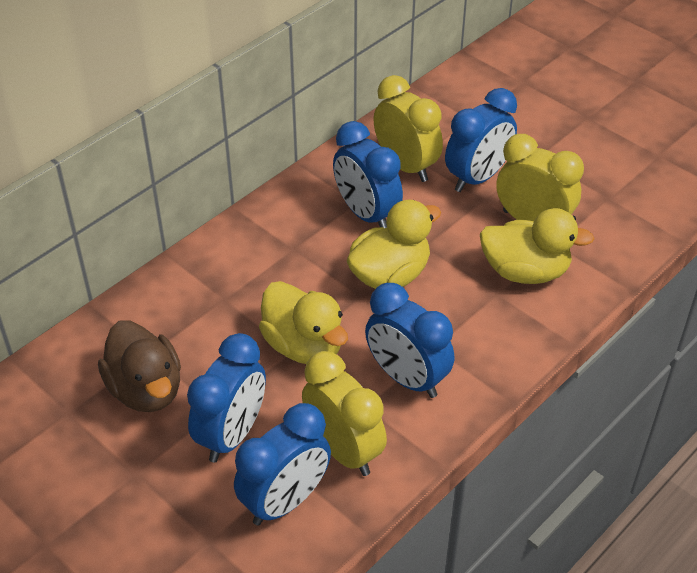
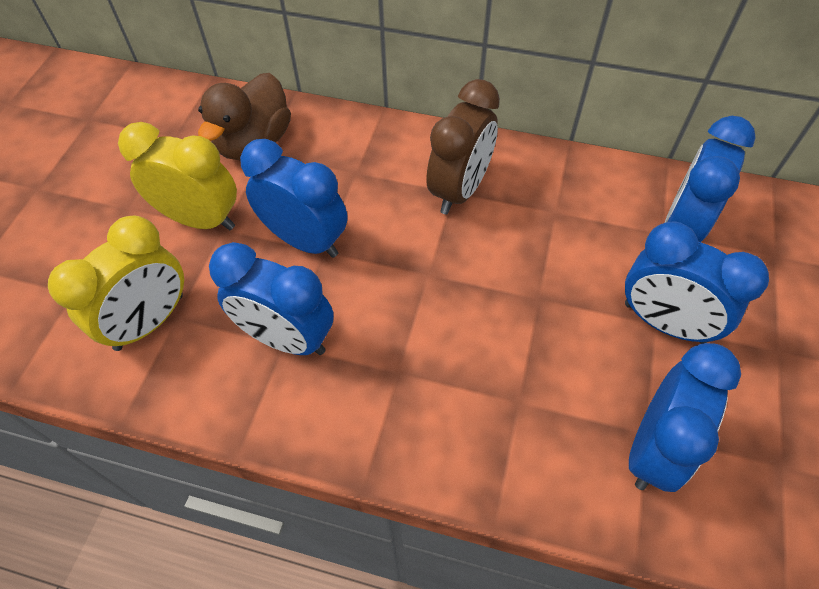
brown clock: 0 -> 1
yellow clock: 3 -> 2
yellow duck: 3 -> 0

